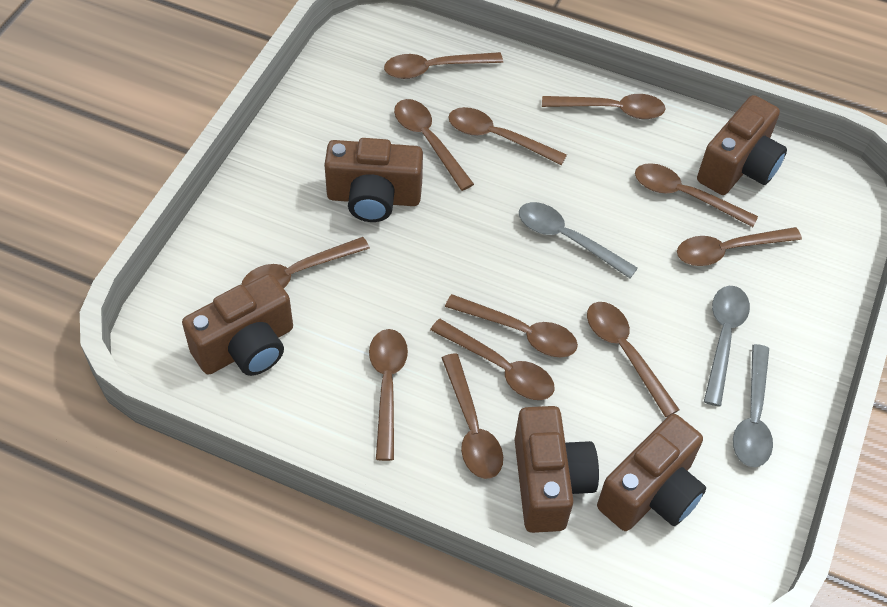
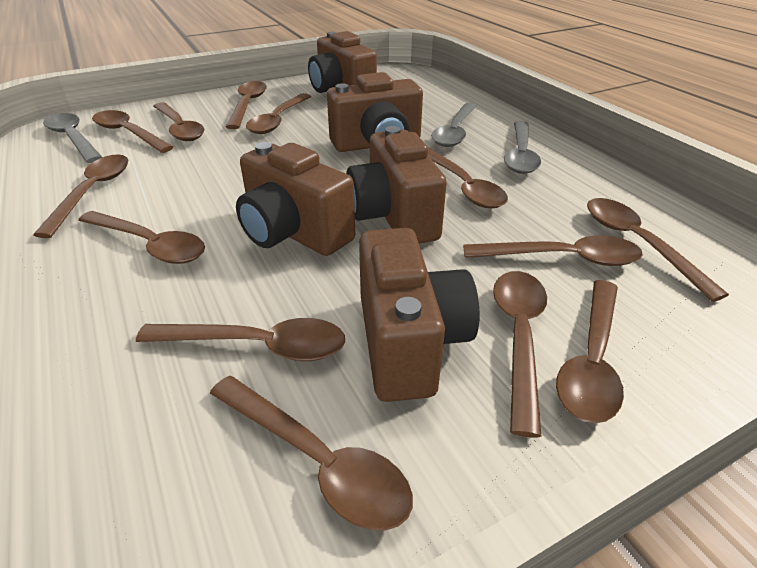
brown spoon: 12 -> 13

